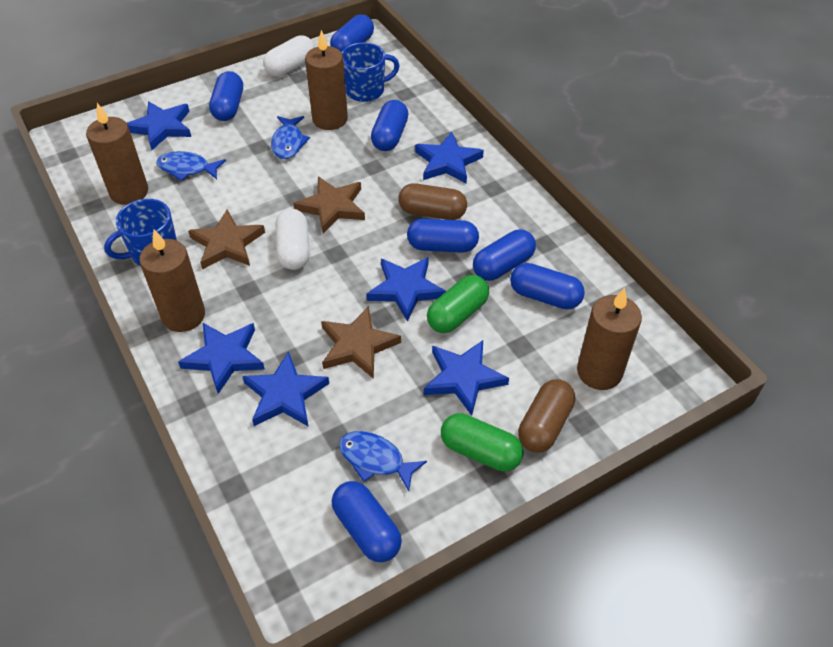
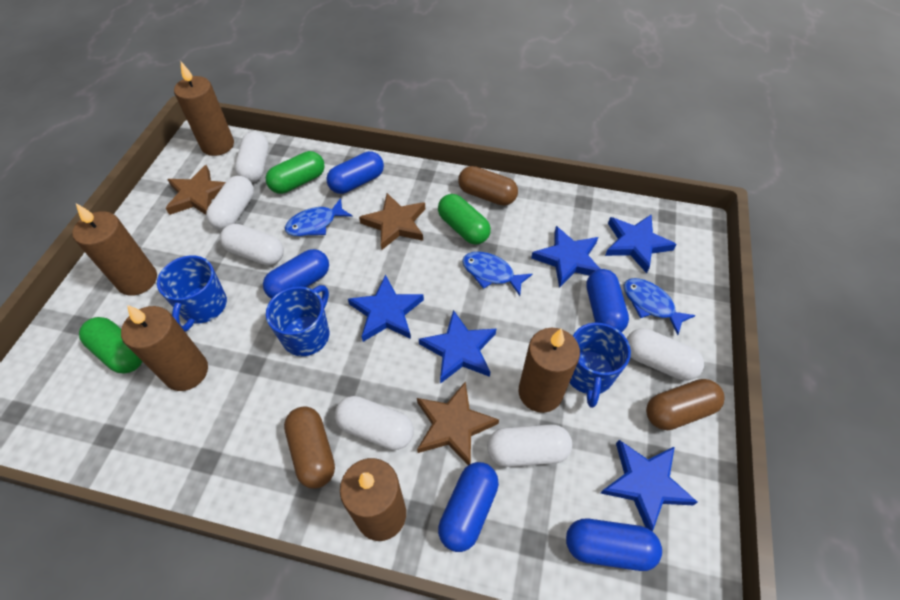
blue capsule: 7 -> 5
blue mug: 2 -> 3
blue star: 6 -> 5
brown candle: 4 -> 5
brown capsule: 2 -> 3
green capsule: 2 -> 3
white capsule: 2 -> 6

